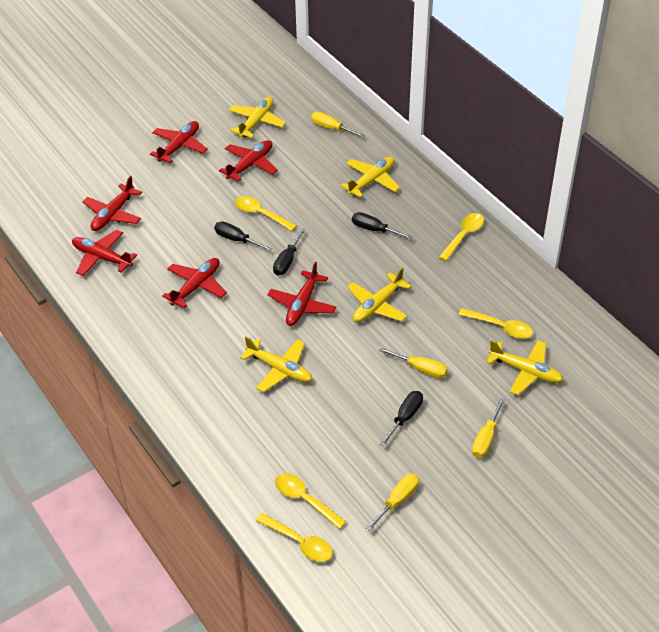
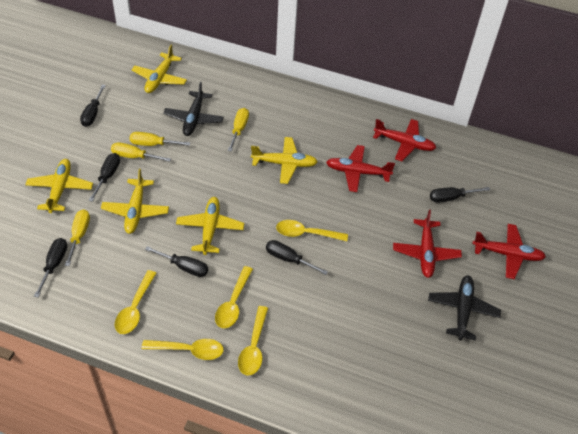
black plane: 0 -> 2
black screwdriver: 4 -> 6
red plane: 6 -> 4

